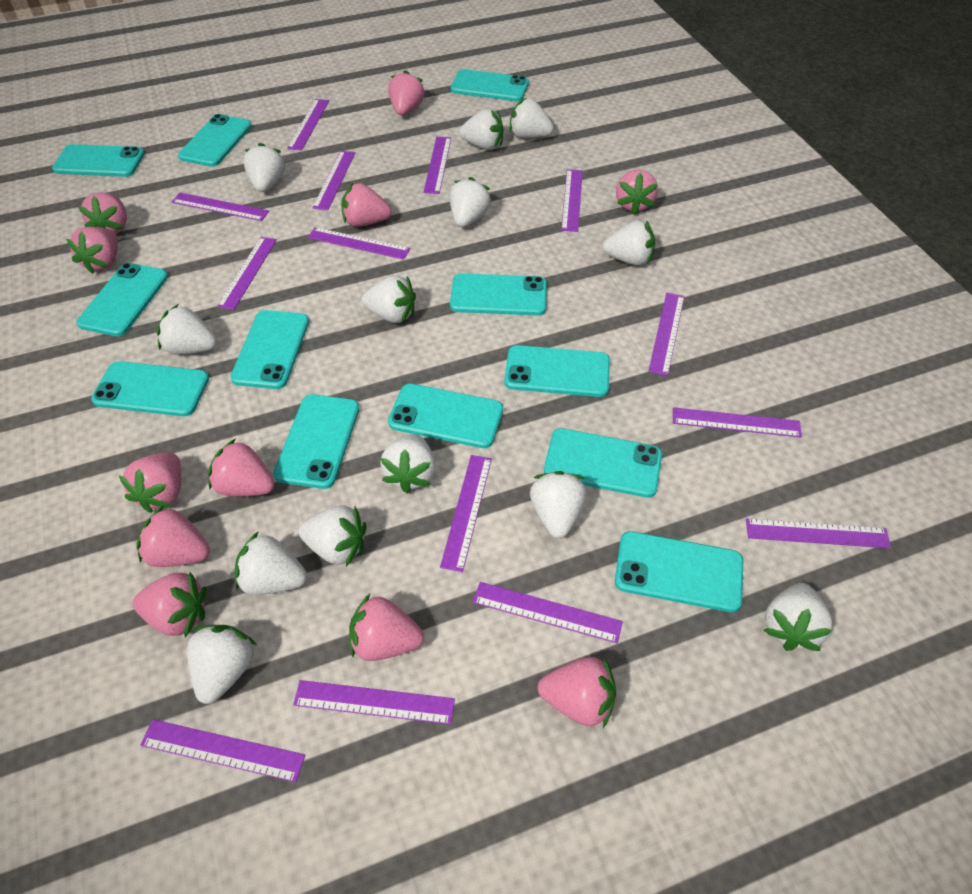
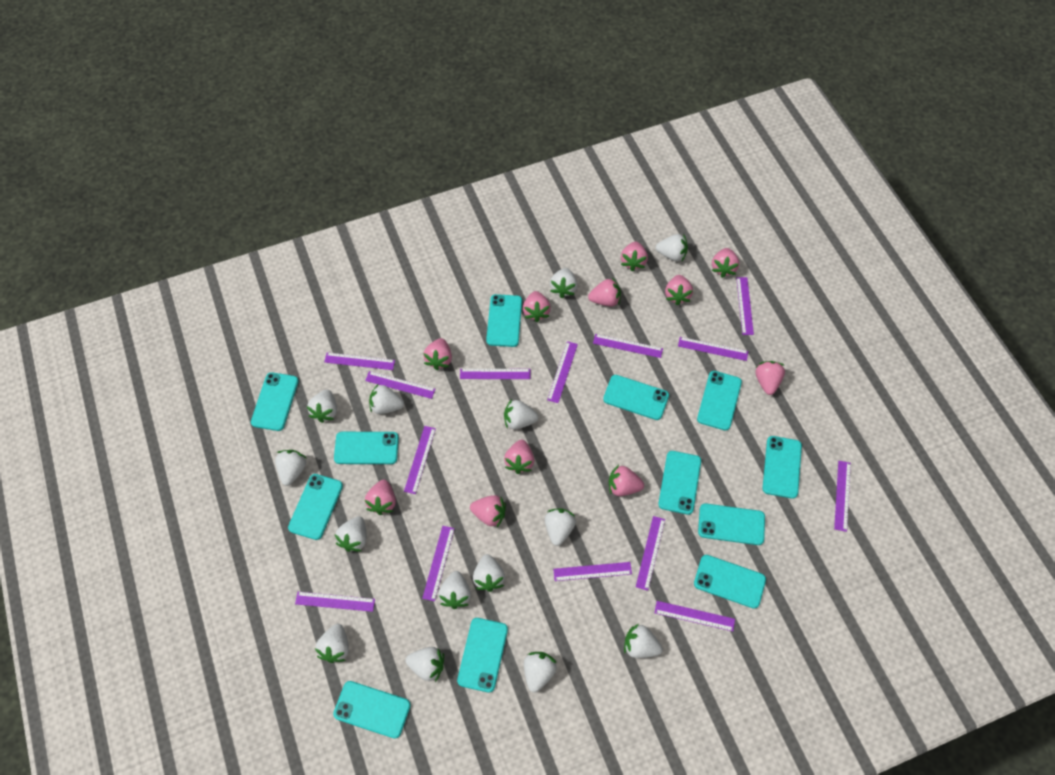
white strawberry: 13 -> 14

